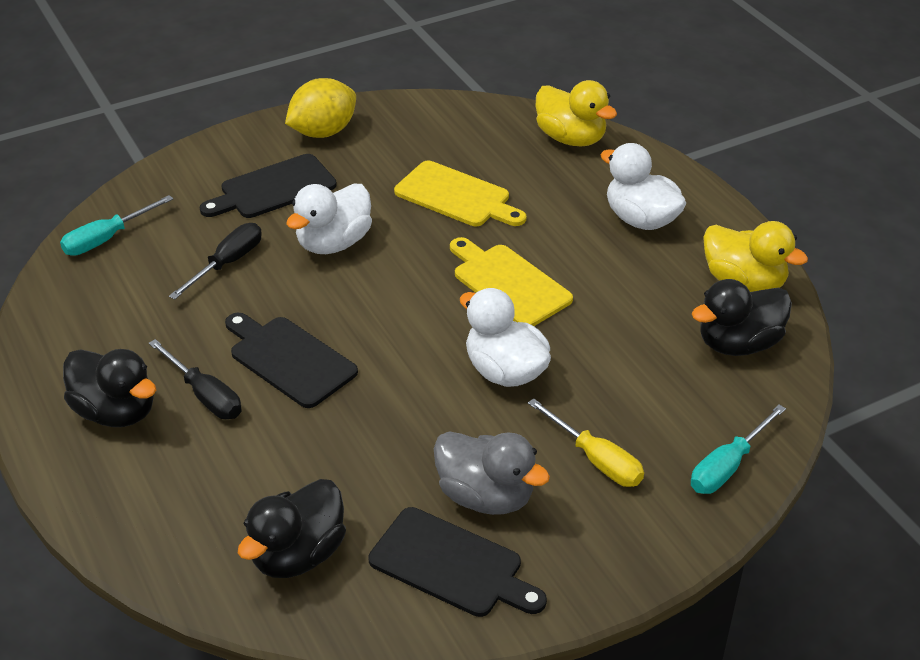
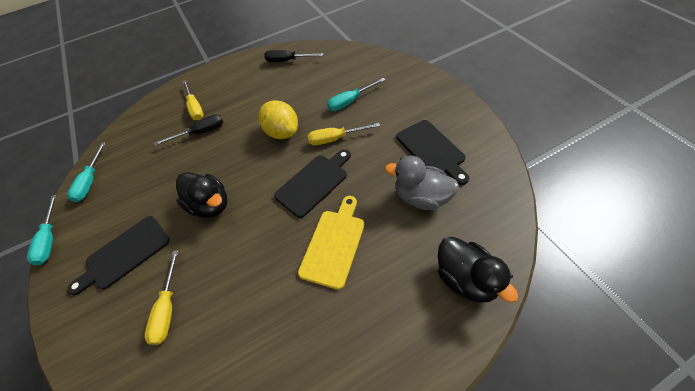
black duck: 3 -> 2
turquoise screwdriver: 2 -> 3
white duck: 3 -> 0
yellow cutting board: 2 -> 1
yellow duck: 2 -> 0
yellow screwdriver: 1 -> 3

